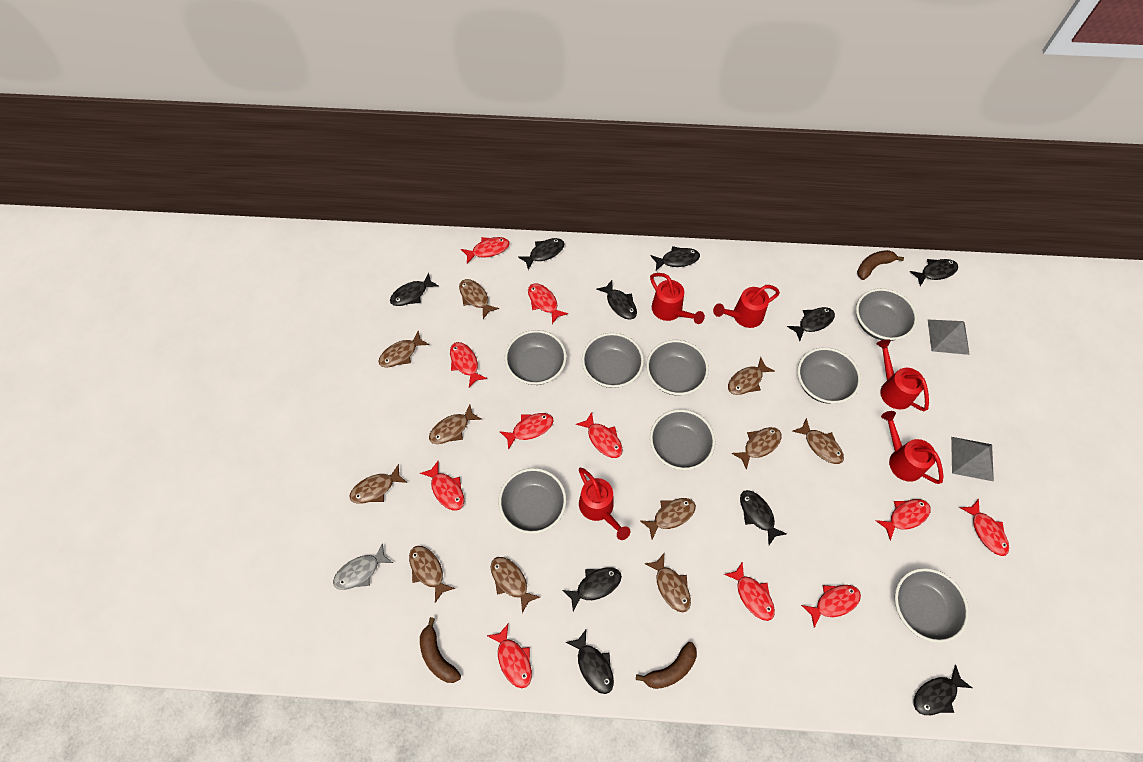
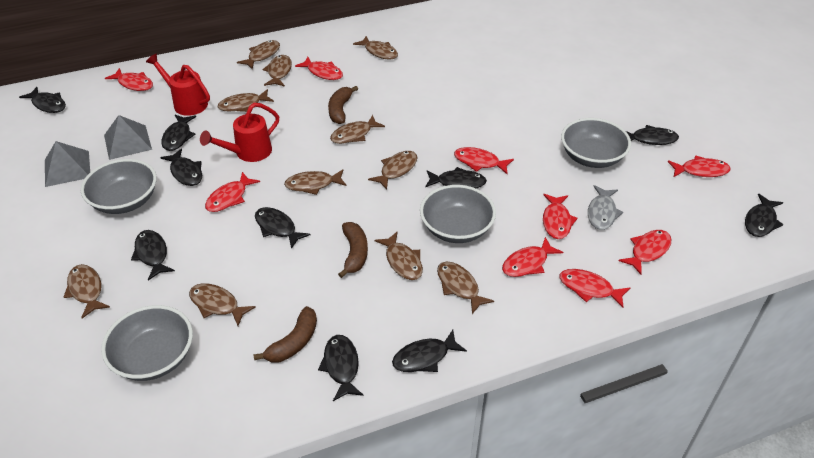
grey bowl: 8 -> 4
red fish: 11 -> 9
red watering can: 5 -> 2

